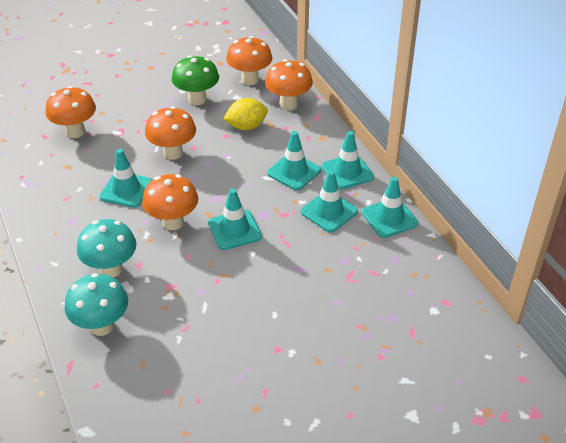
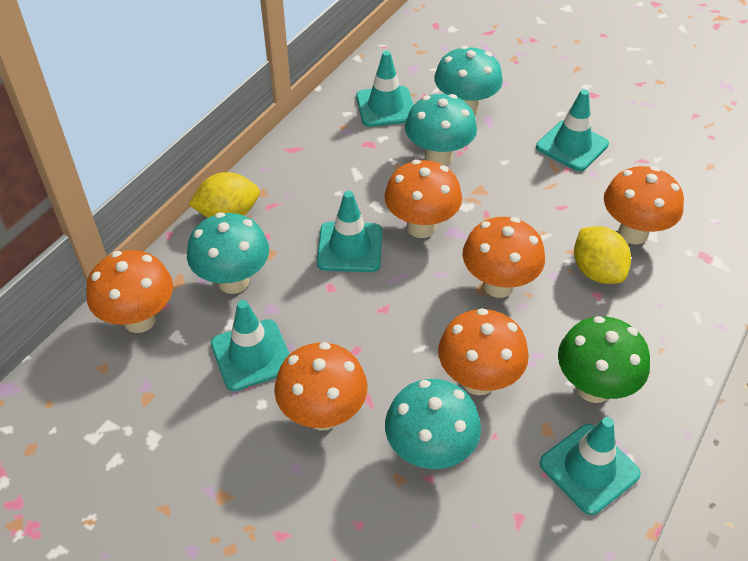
orange mushroom: 5 -> 6
turquoise mushroom: 2 -> 4
turquoise traffic cone: 6 -> 5
yellow lemon: 1 -> 2

